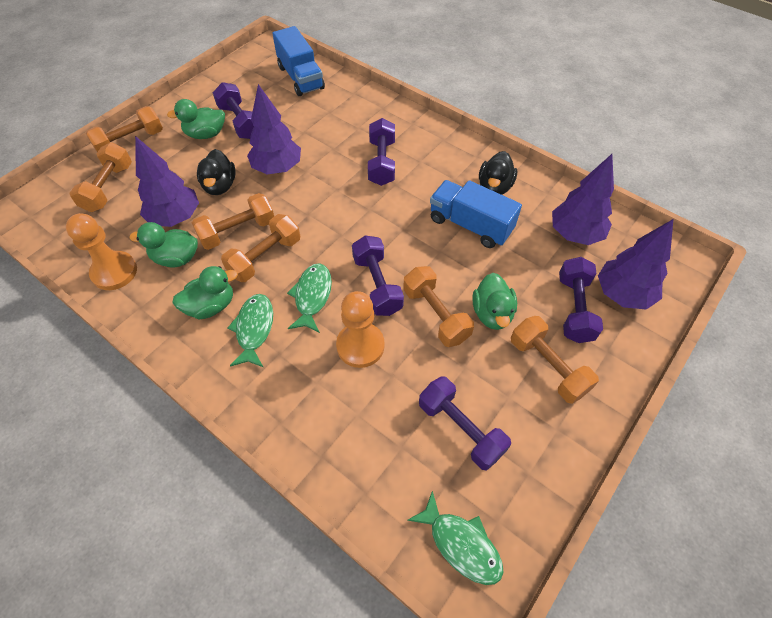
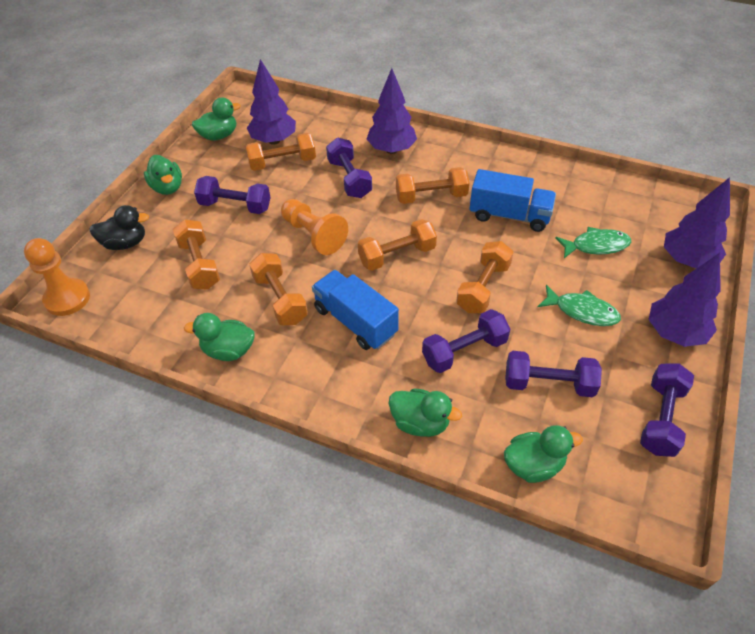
black duck: 2 -> 1
green duck: 4 -> 5
green fish: 3 -> 2

